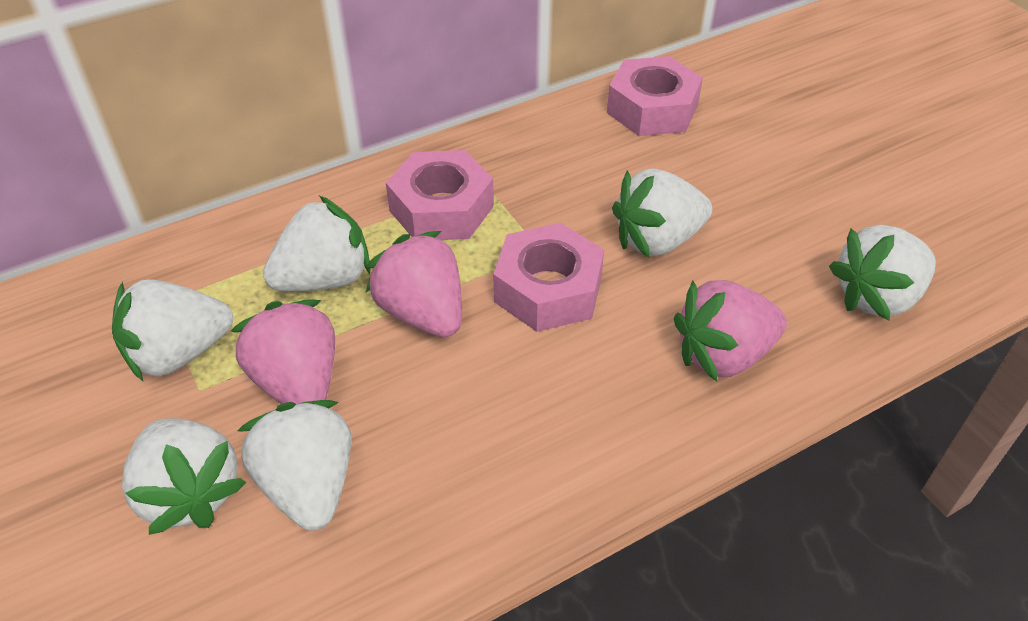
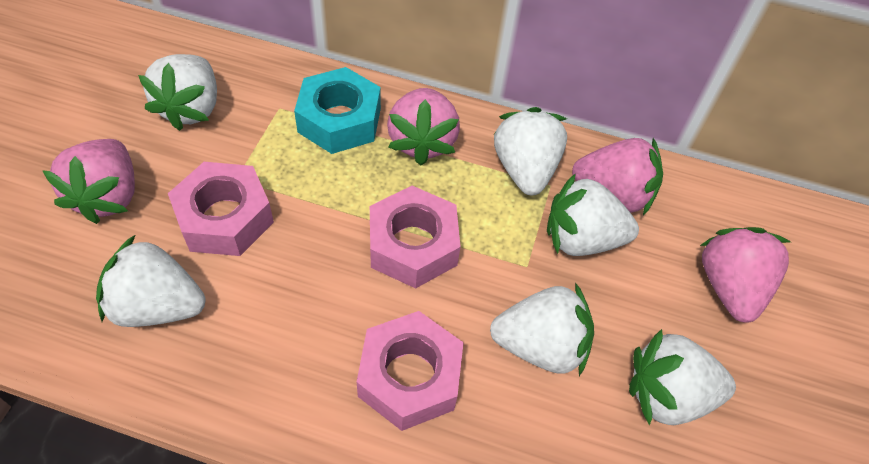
pink strawberry: 3 -> 4
turquoise nut: 0 -> 1

